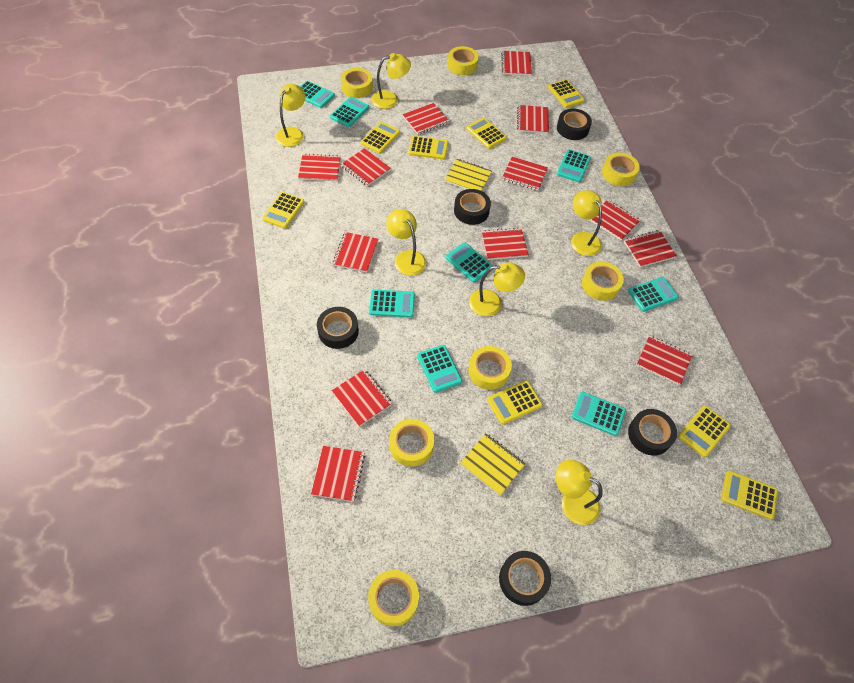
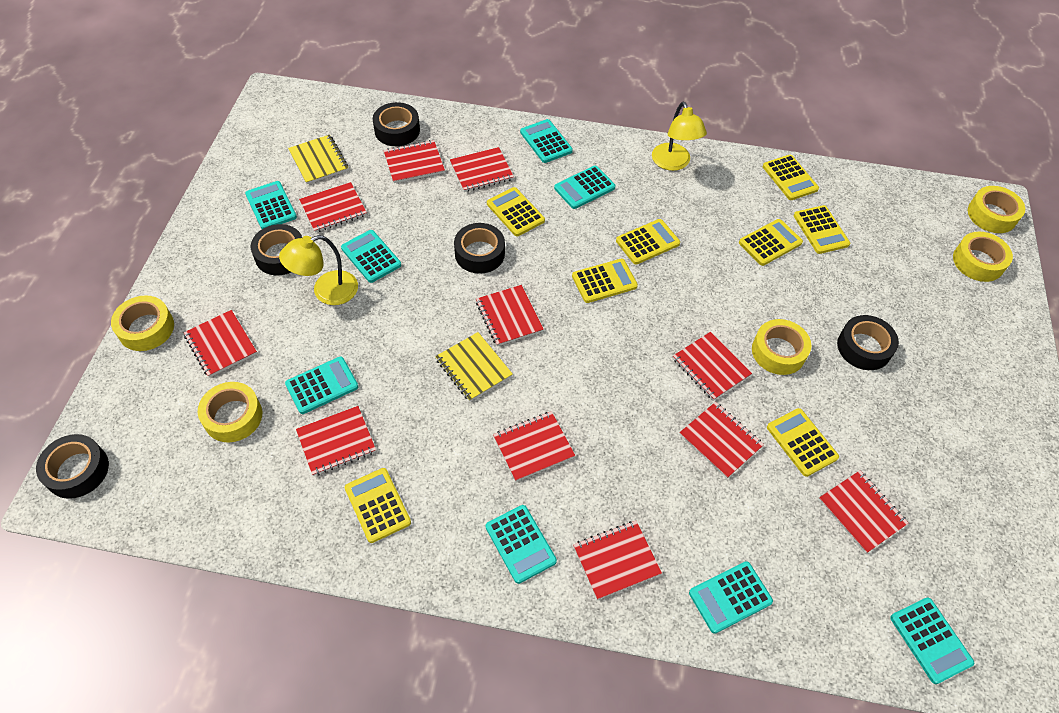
red notebook: 13 -> 11
yellow lamp: 6 -> 2
yellow tape: 7 -> 5

